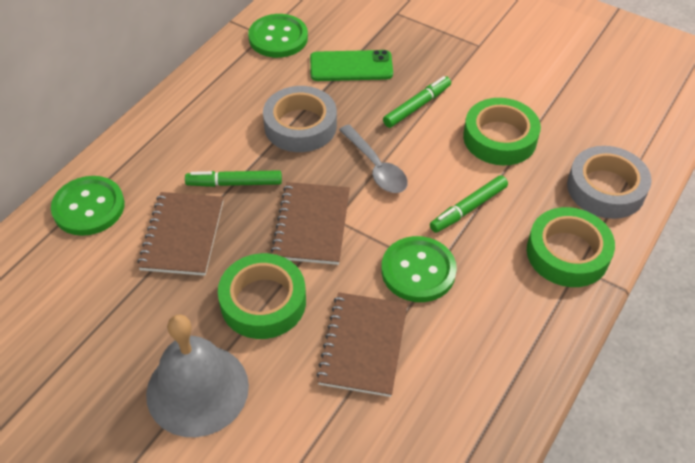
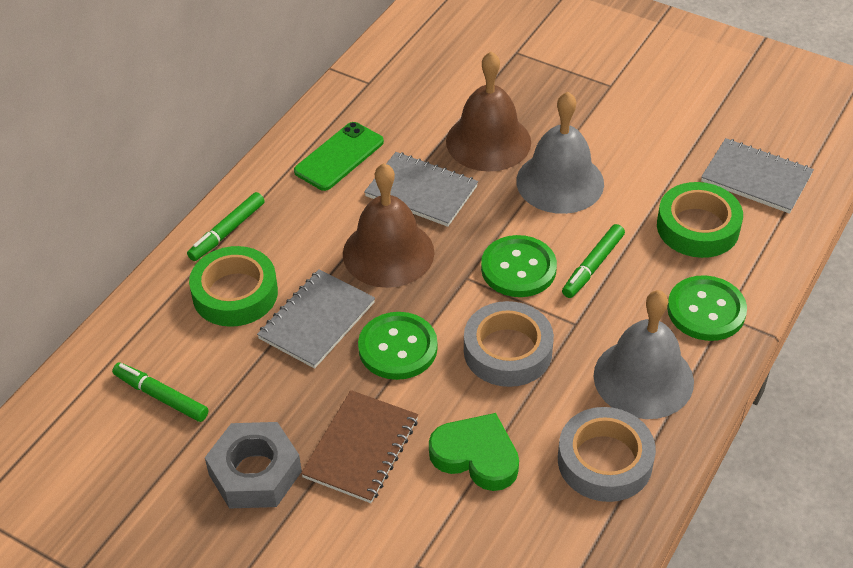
brown bell: 0 -> 2
brown notebook: 3 -> 1
green heart: 0 -> 1
green tape: 3 -> 2
grey bell: 1 -> 2
grey notebook: 0 -> 3
grey nut: 0 -> 1
grey spoon: 1 -> 0

